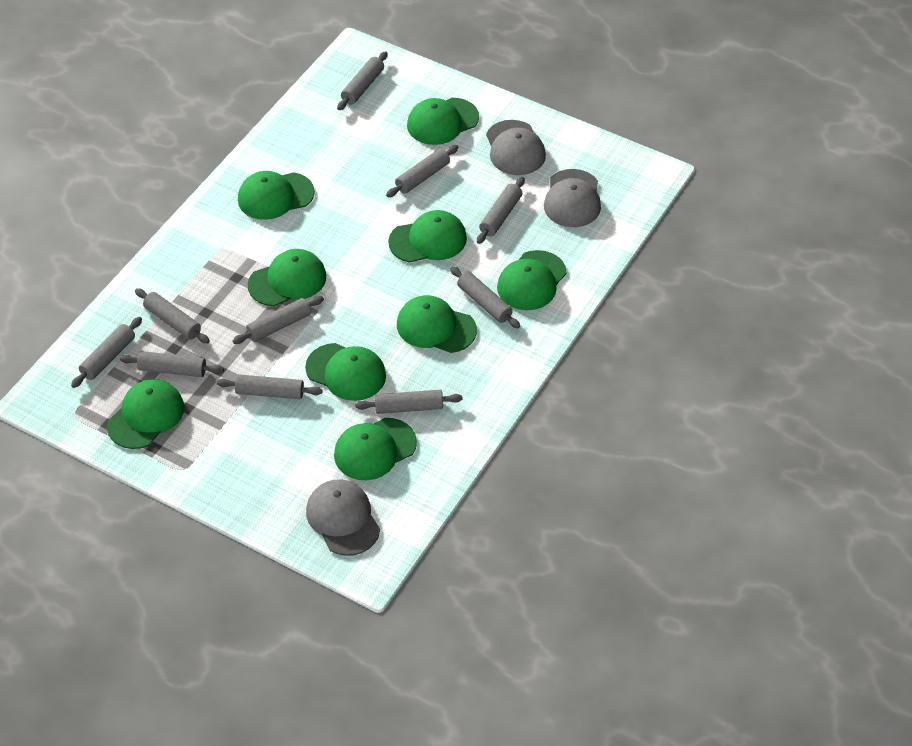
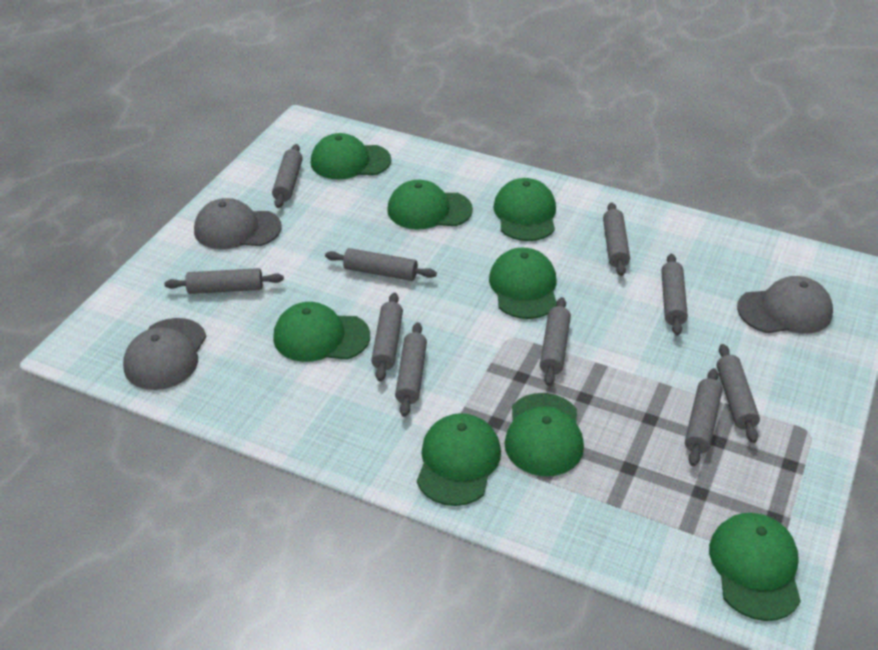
green cap: 9 -> 8

